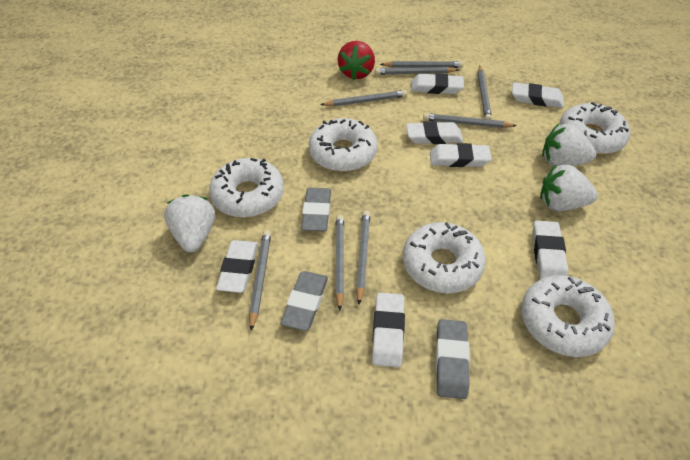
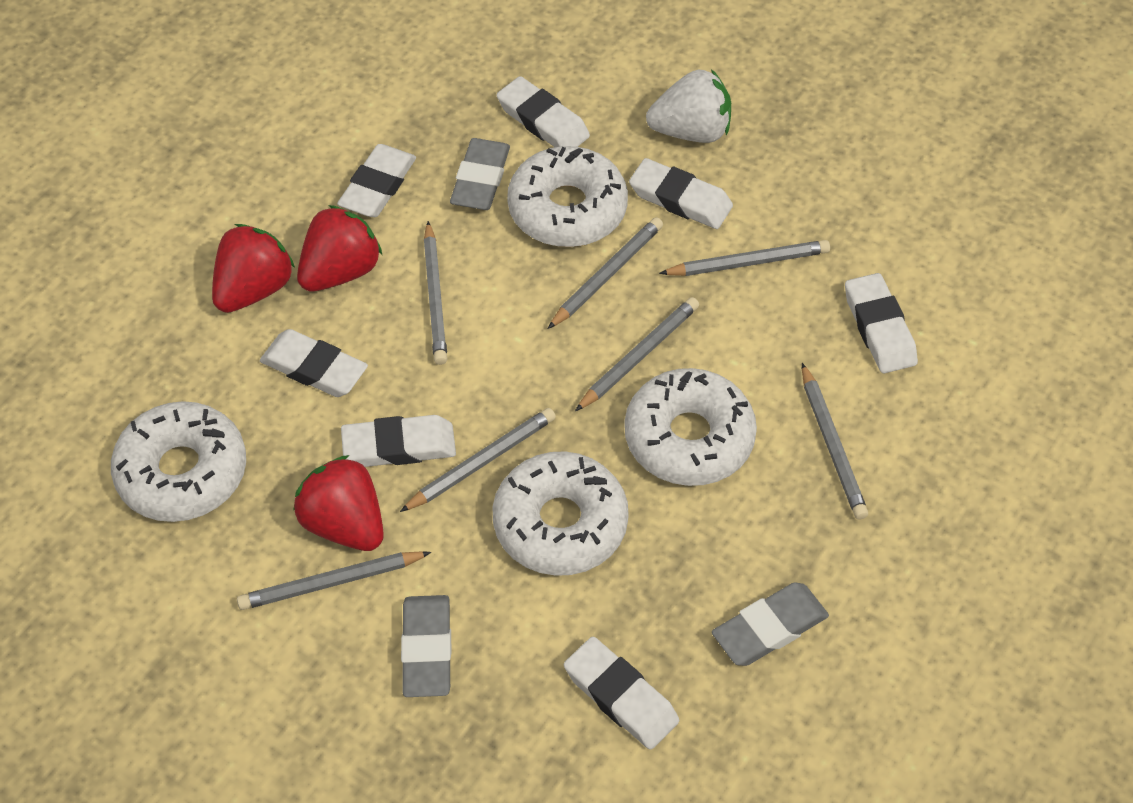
grey pencil: 8 -> 7
red strawberry: 1 -> 3
white donut: 5 -> 4
white strawberry: 3 -> 1

